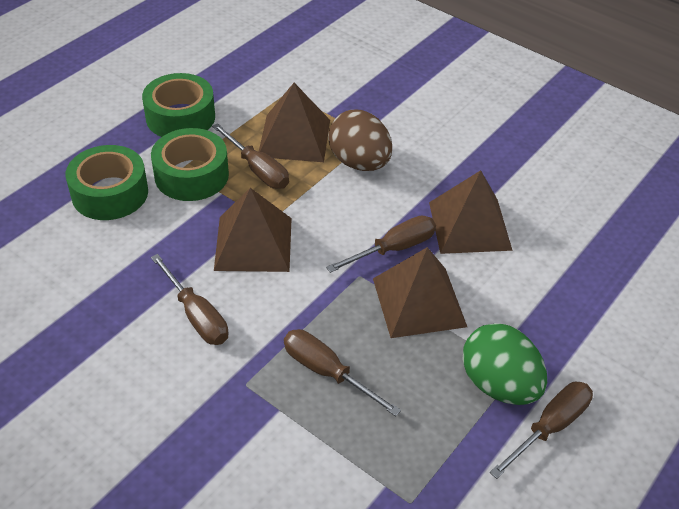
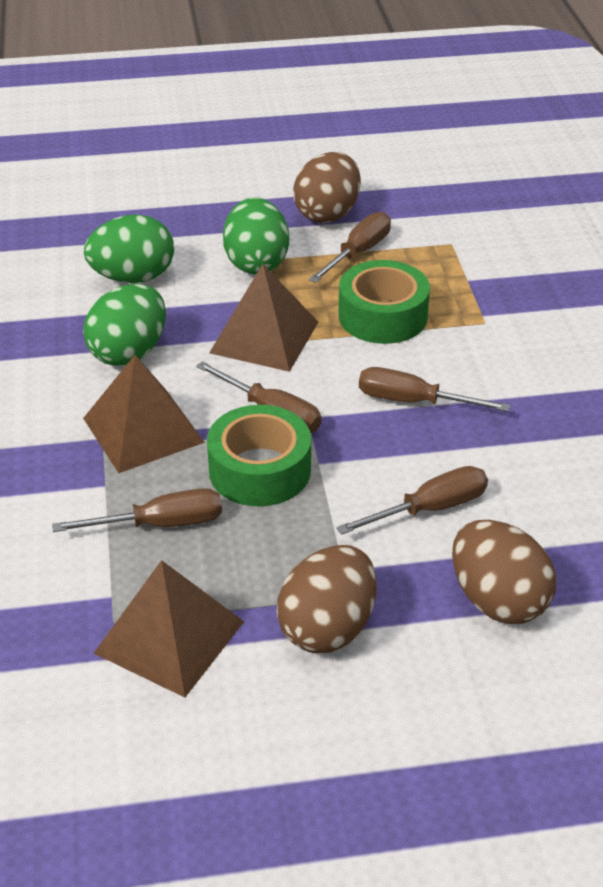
brown egg: 1 -> 3
brown pyramid: 4 -> 3
green egg: 1 -> 3
green tape: 3 -> 2

